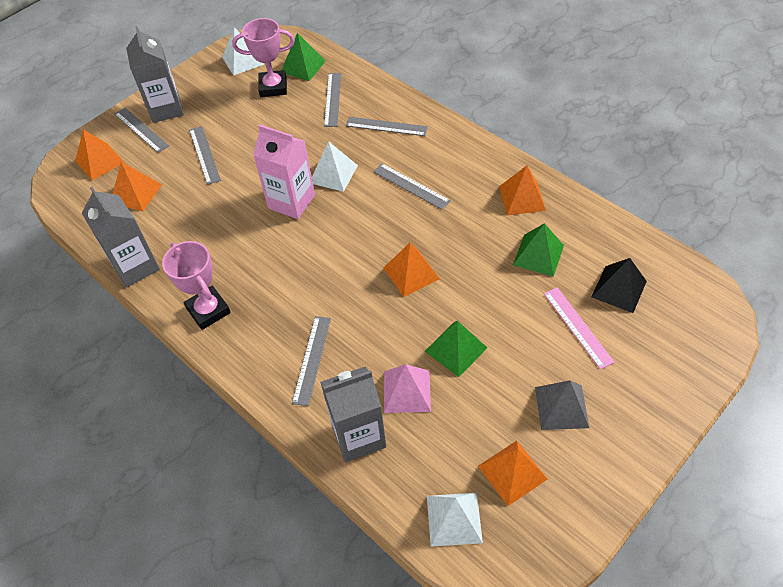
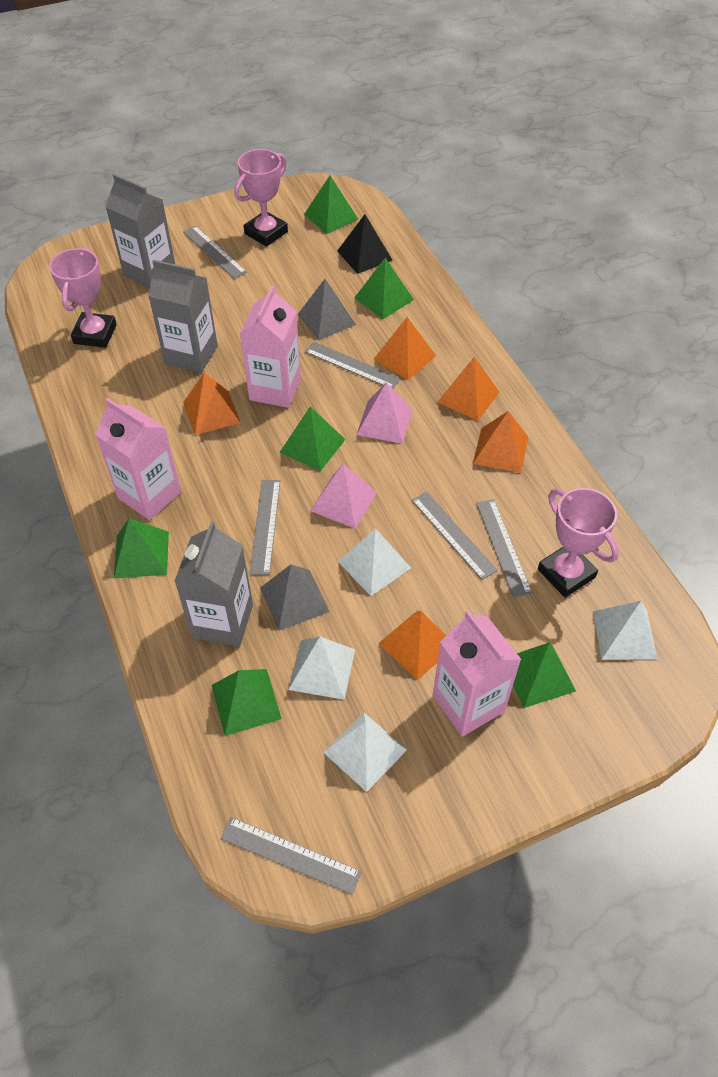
green pyramid: 3 -> 6
grey pyramid: 1 -> 2
pink carton: 1 -> 3
pink pyramid: 1 -> 2
pink ruler: 1 -> 0
pink trophy: 2 -> 3
white pyramid: 3 -> 4

